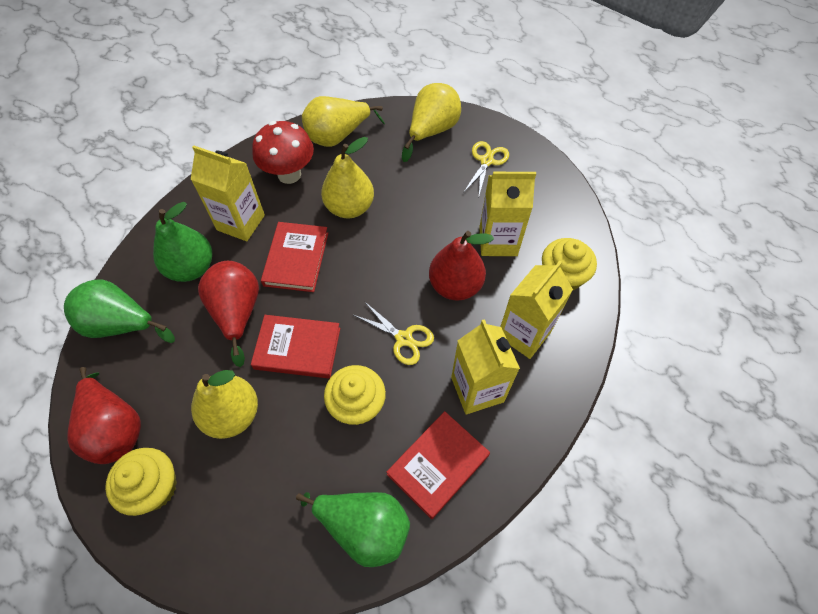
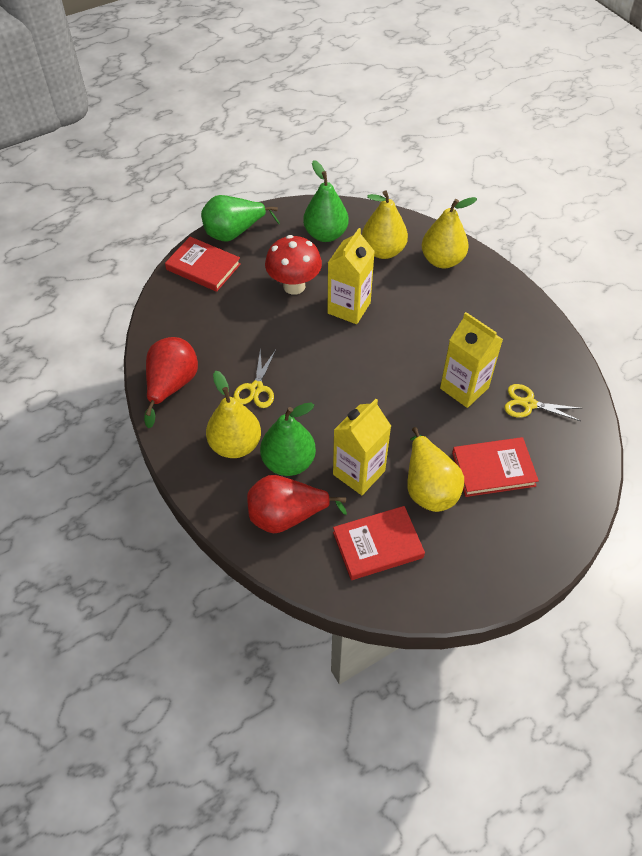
red pear: 3 -> 2
yellow carton: 4 -> 3
yellow cupcake: 3 -> 0

